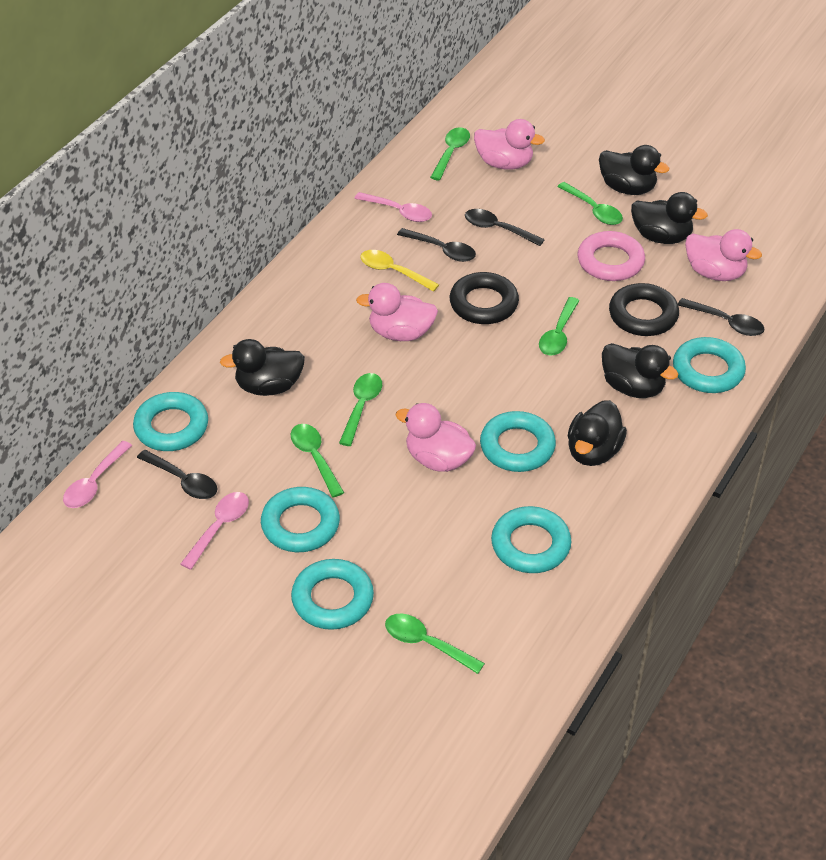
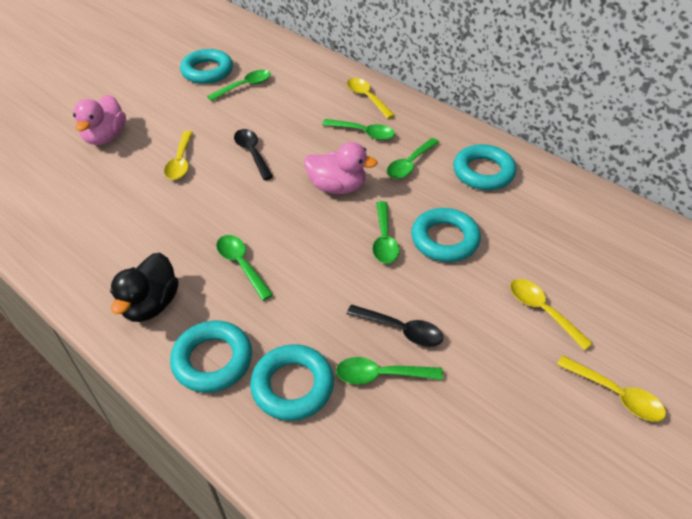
black duck: 5 -> 1
black ring: 2 -> 0
black spoon: 4 -> 2
pink duck: 4 -> 2
pink ring: 1 -> 0
pink spoon: 3 -> 0
turquoise ring: 6 -> 5
yellow spoon: 1 -> 4

